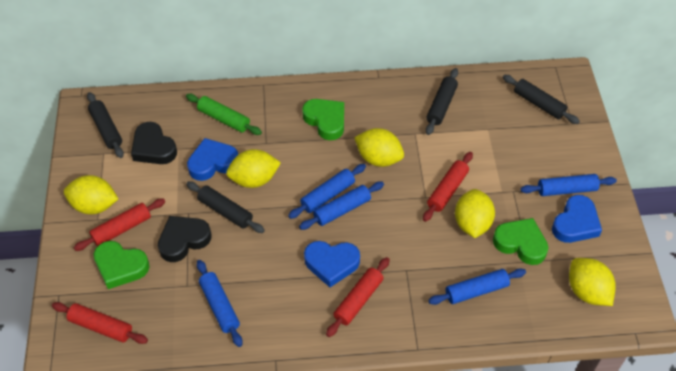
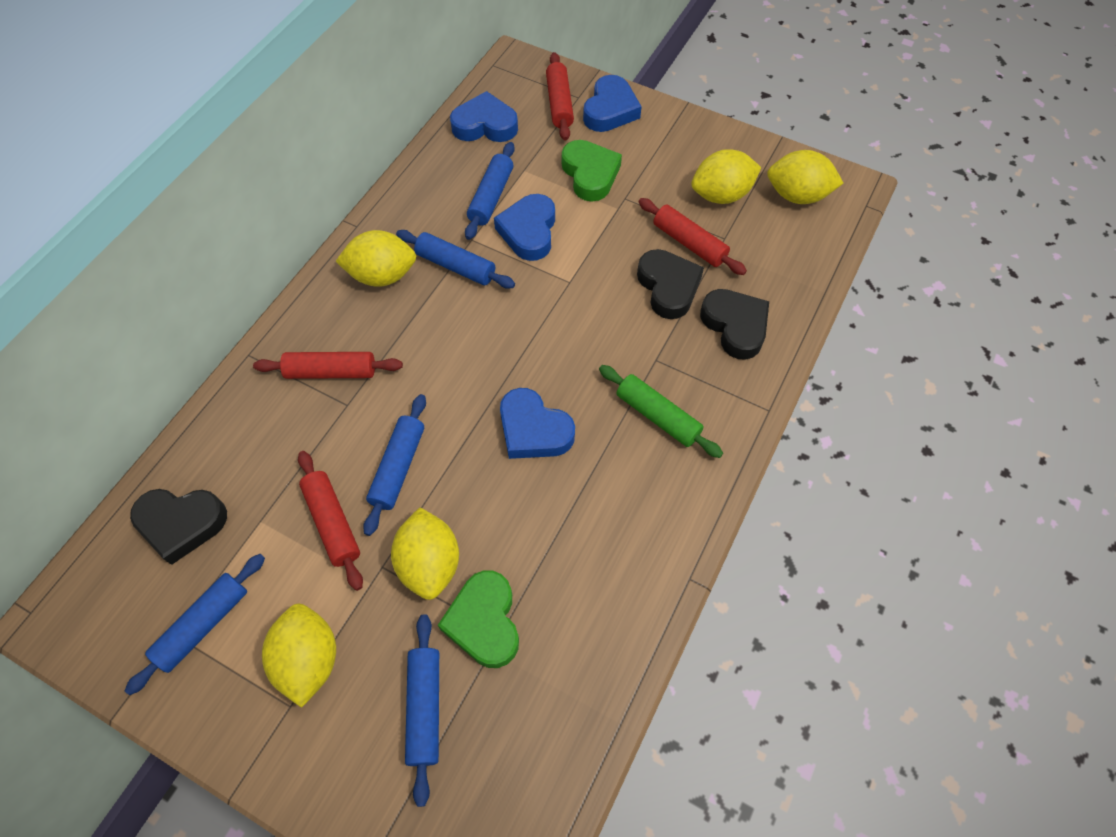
black heart: 2 -> 3
black rolling pin: 4 -> 0
blue heart: 3 -> 4
green heart: 3 -> 2

